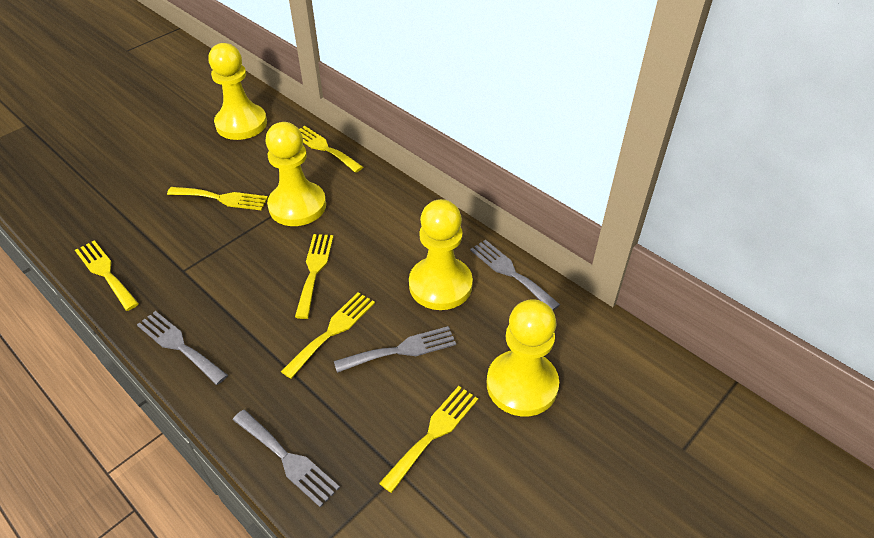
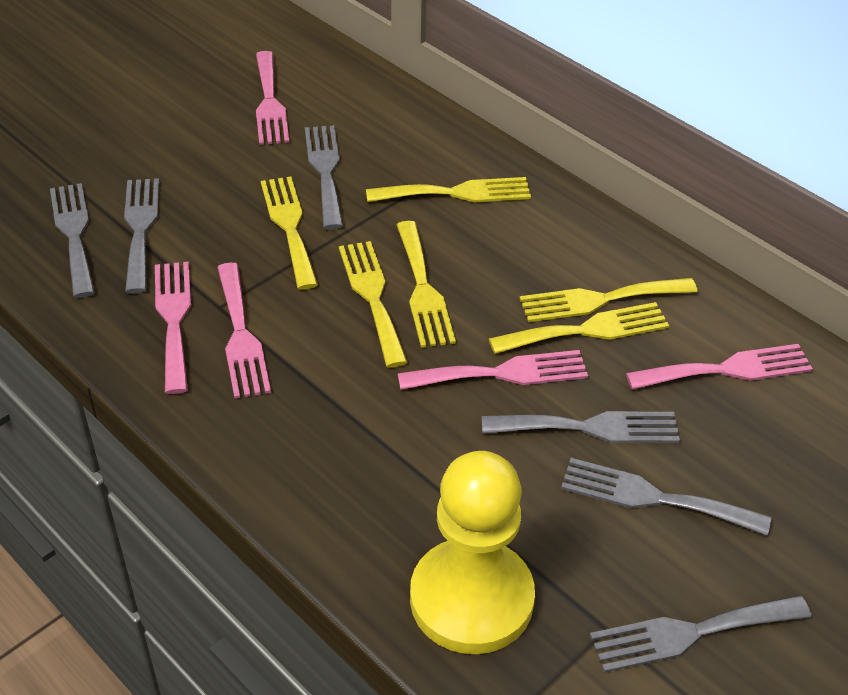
grey fork: 4 -> 6
pink fork: 0 -> 5
yellow pawn: 4 -> 1

